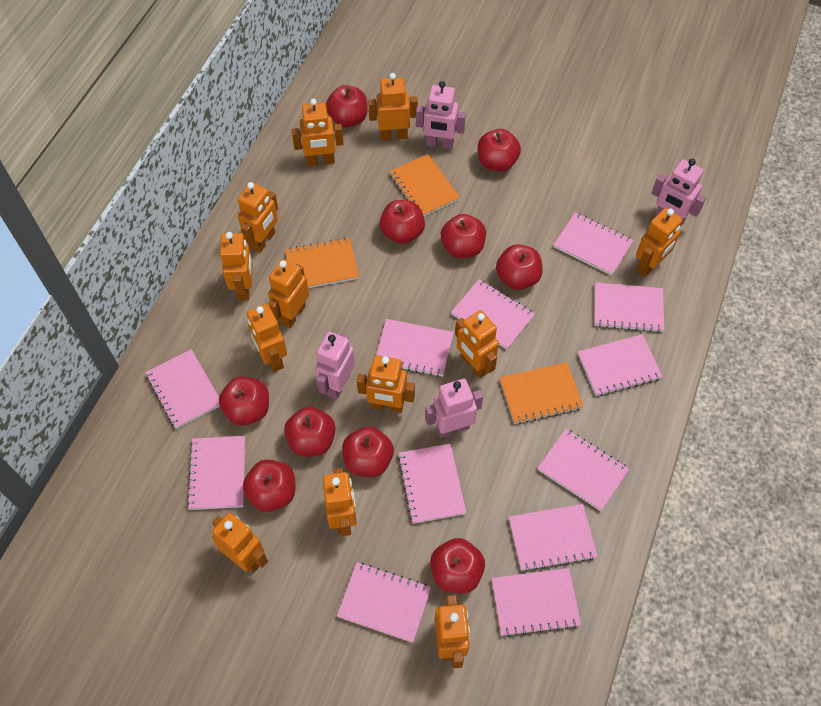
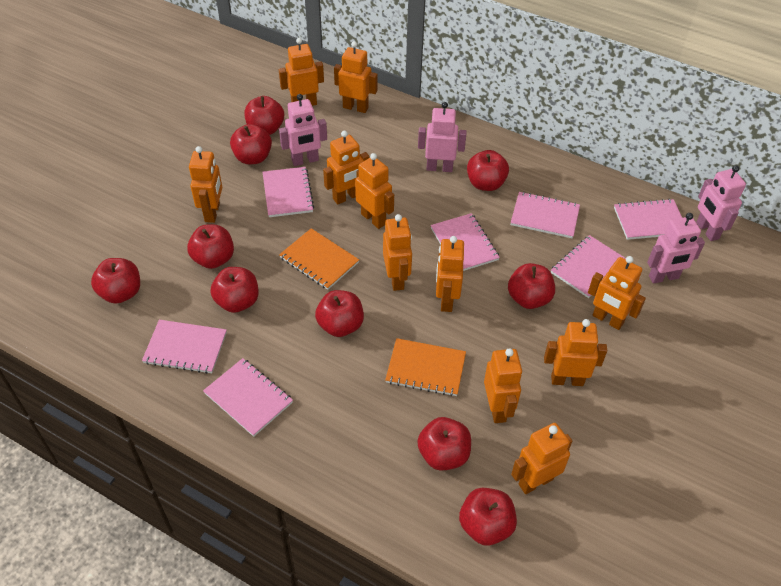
orange notebook: 3 -> 2
orange robot: 12 -> 11
pink notebook: 12 -> 7

